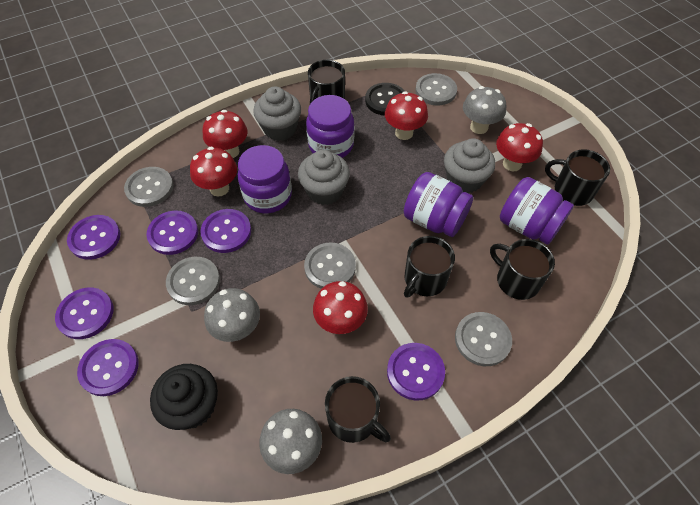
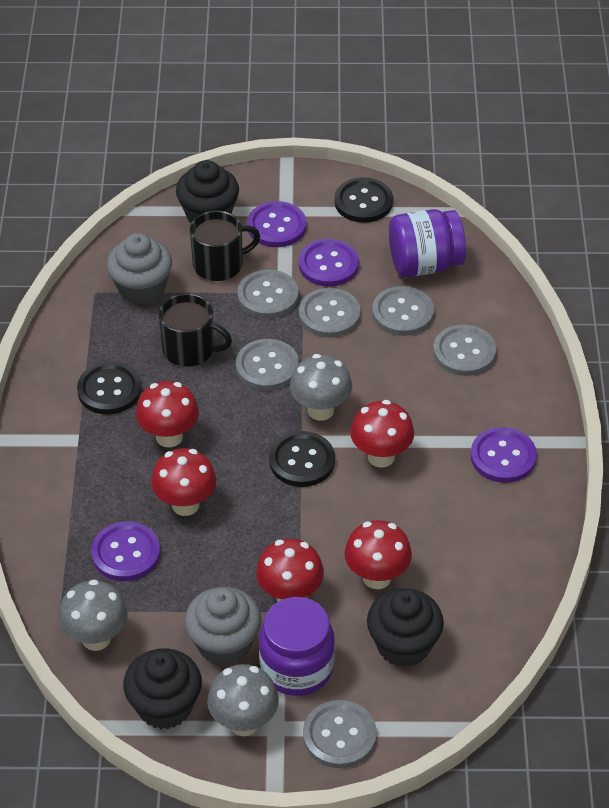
black button: 1 -> 3
black cupcake: 1 -> 3
black mug: 5 -> 2
grey button: 5 -> 6
grey cupcake: 3 -> 2
purple button: 6 -> 4
purple jar: 4 -> 2

